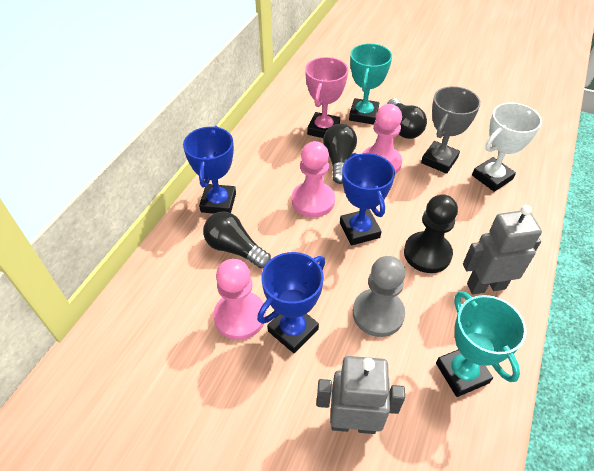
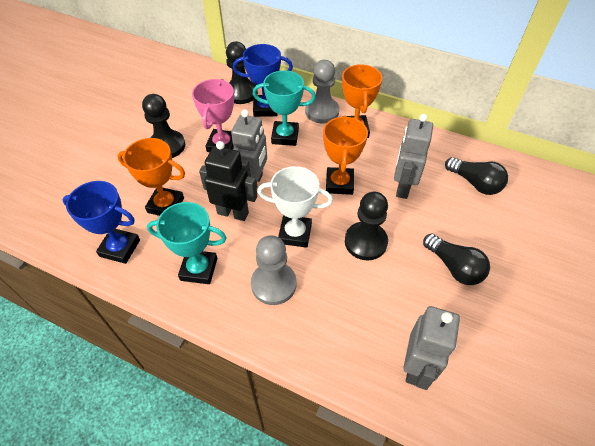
black light bulb: 3 -> 2
black pawn: 1 -> 3
black robot: 0 -> 1
blue trophy: 3 -> 2
grey pawn: 1 -> 2
grey robot: 2 -> 3
grey trophy: 1 -> 0
orange trophy: 0 -> 3
pink pawn: 3 -> 0

